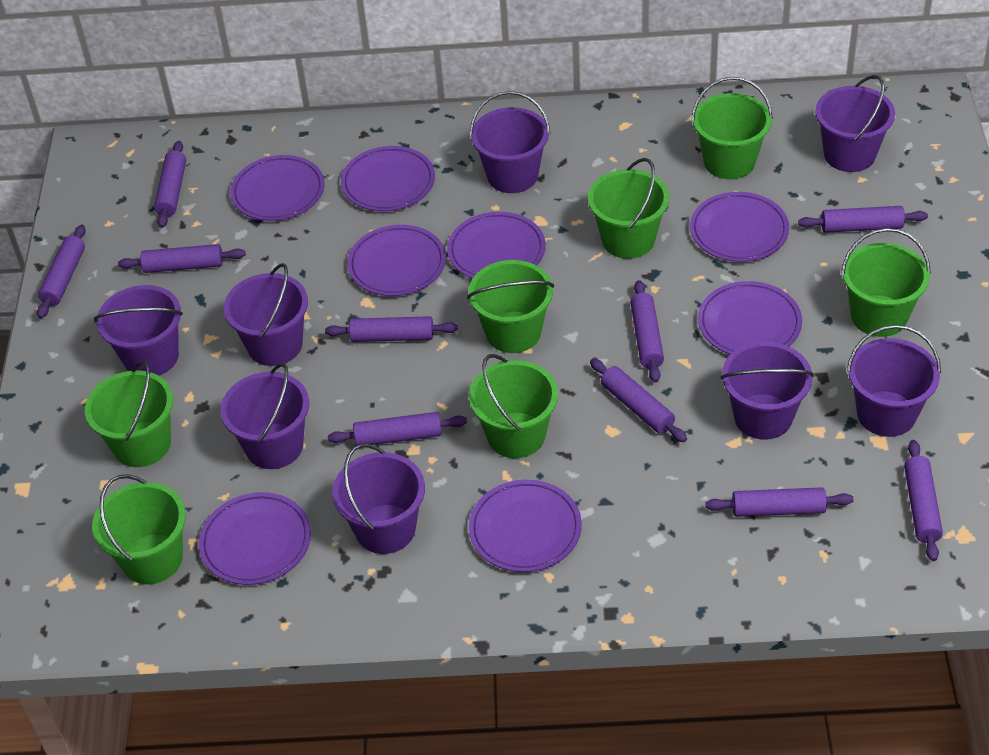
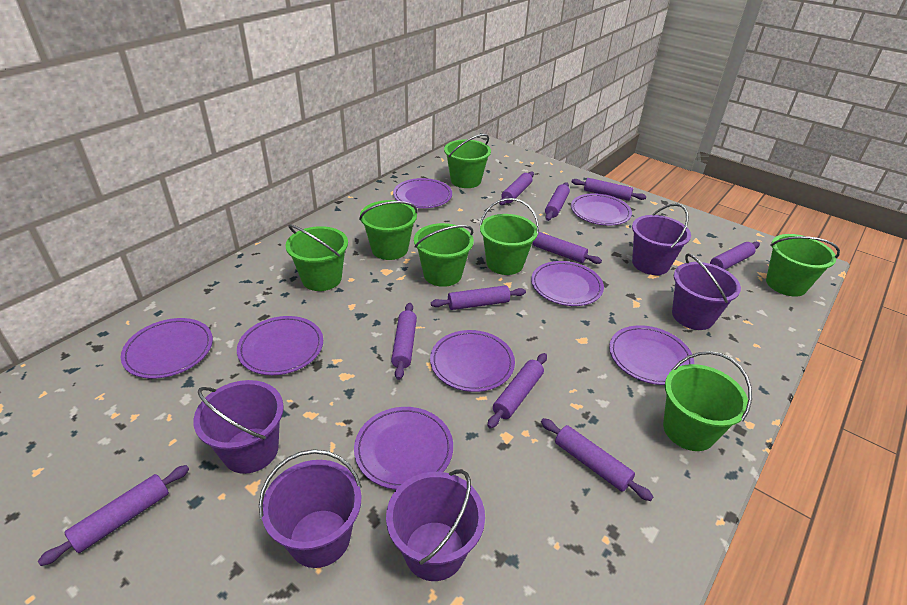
purple bucket: 8 -> 5

